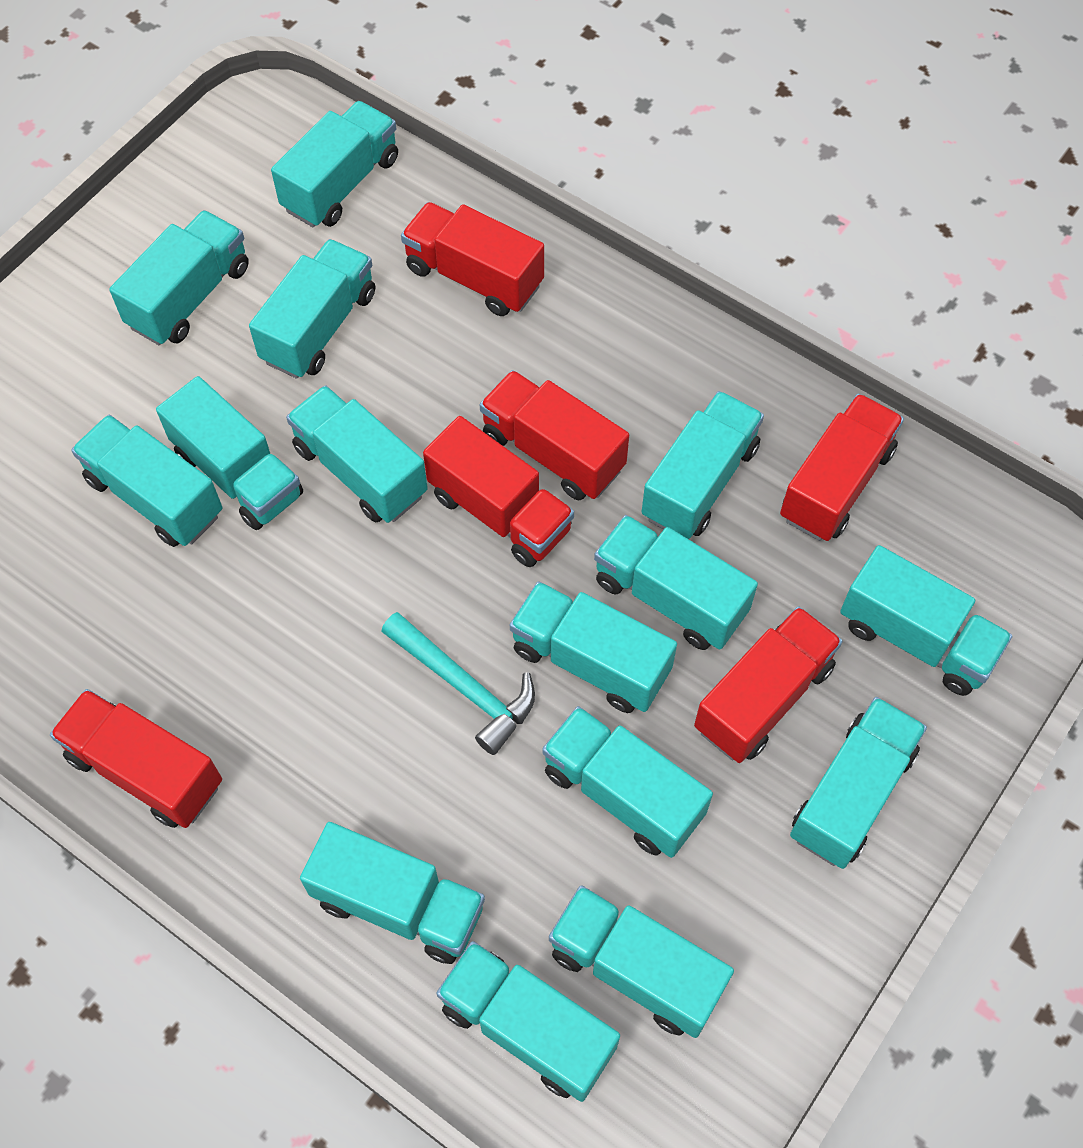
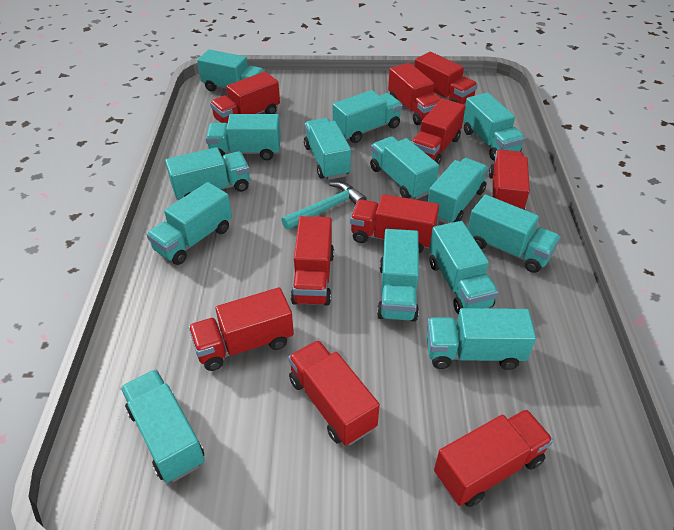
red truck: 6 -> 10
turquoise truck: 15 -> 14

